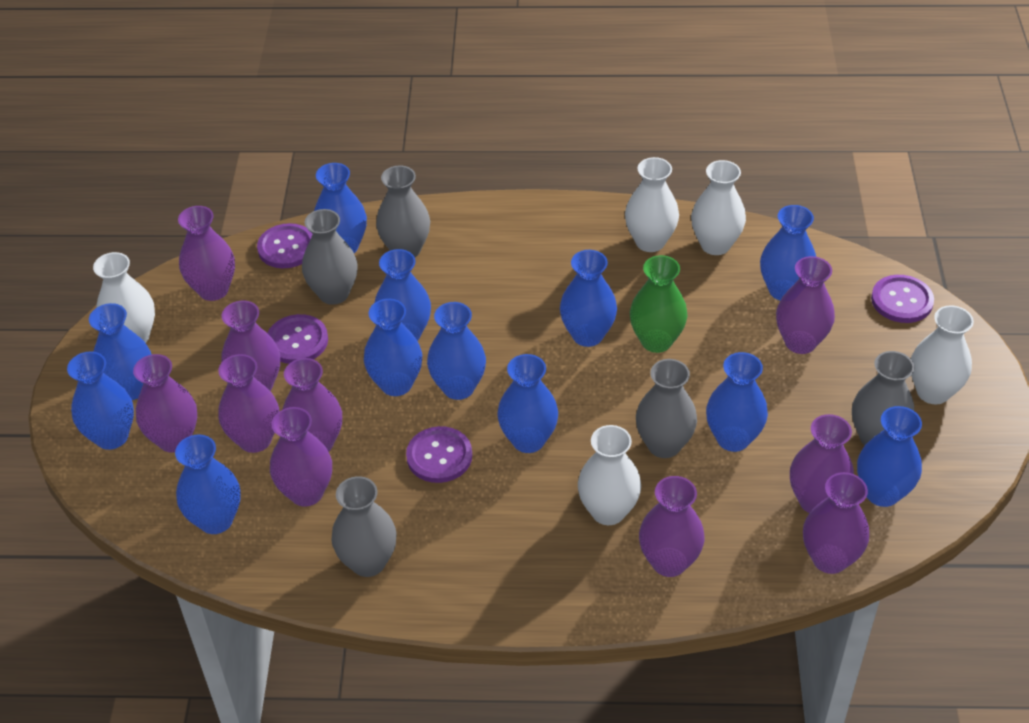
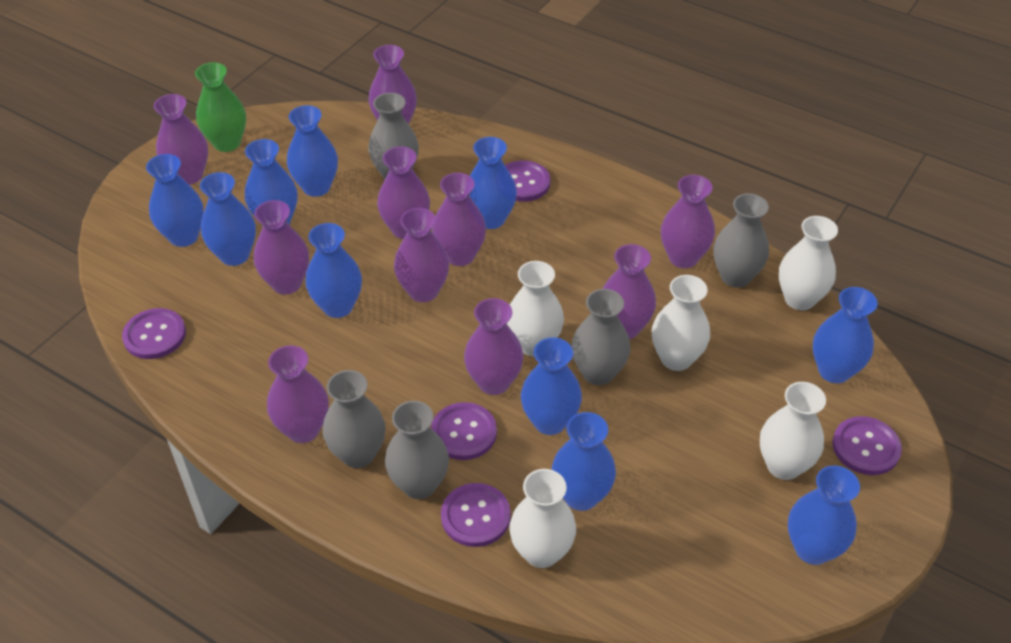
blue vase: 12 -> 10
purple button: 4 -> 5

